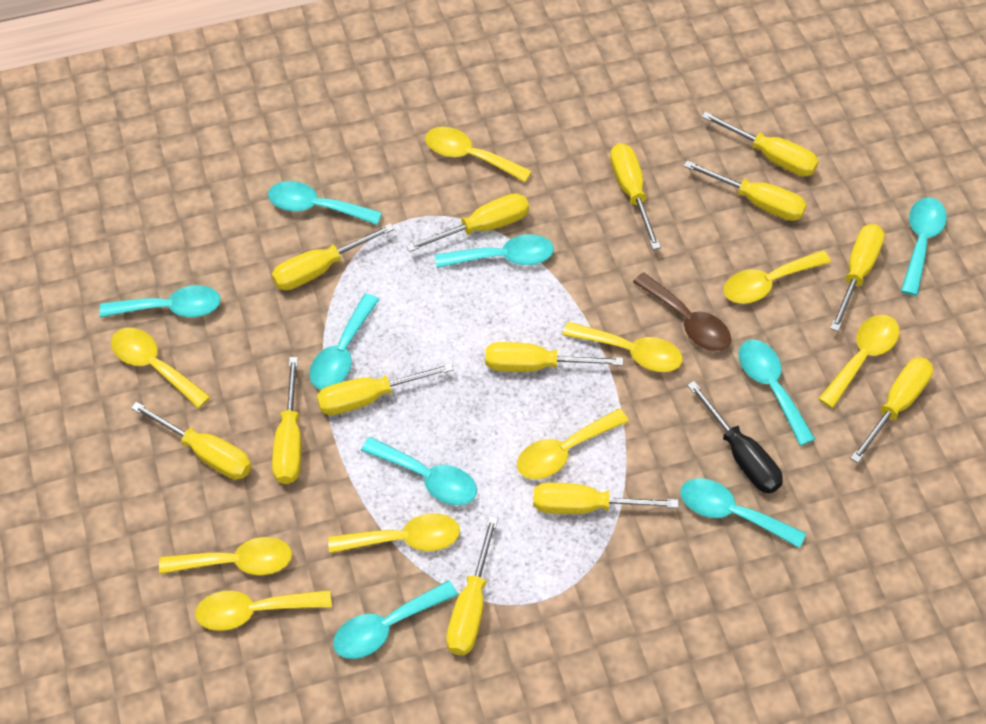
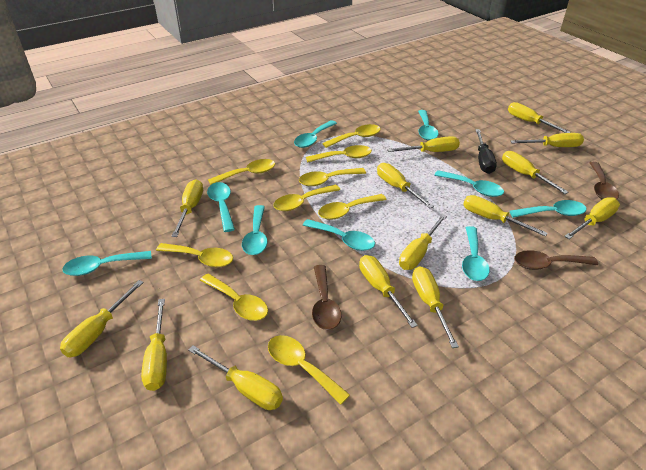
brown spoon: 1 -> 3
yellow screwdriver: 13 -> 14

